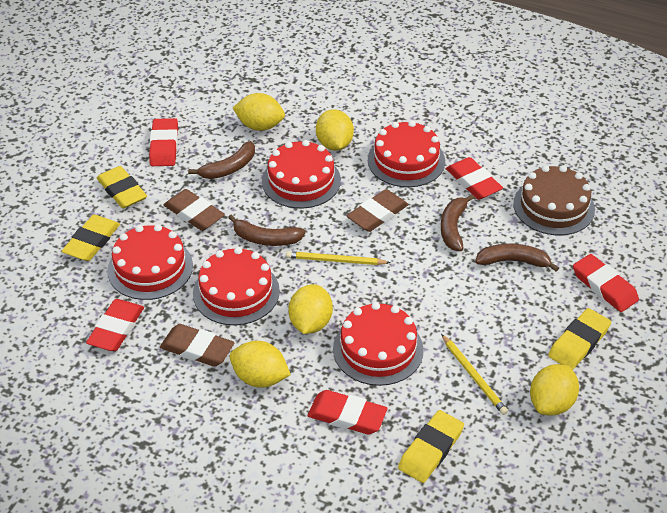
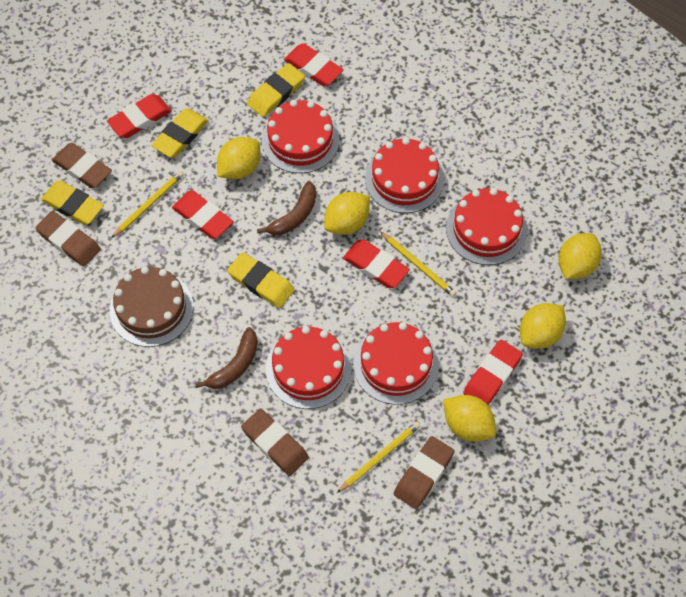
brown banana: 4 -> 2
brown eraser: 3 -> 4
yellow pencil: 2 -> 3

